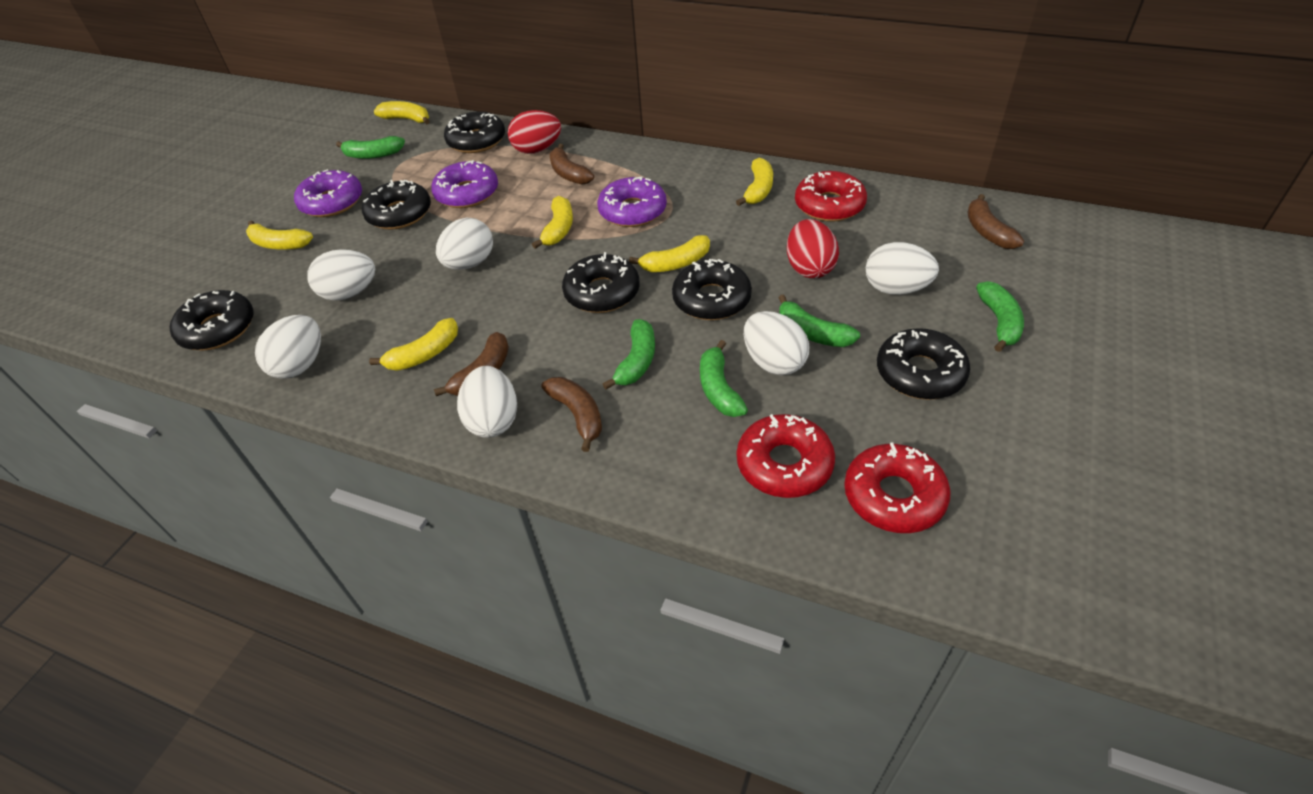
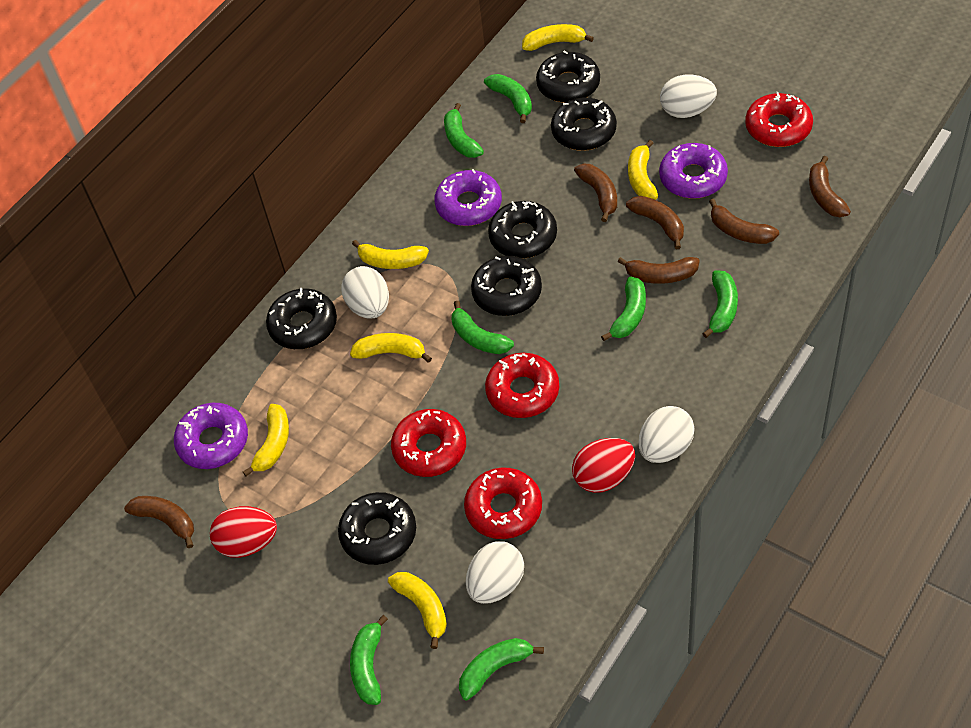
brown banana: 4 -> 6
green banana: 5 -> 7
red donut: 3 -> 4
white egg: 6 -> 4

